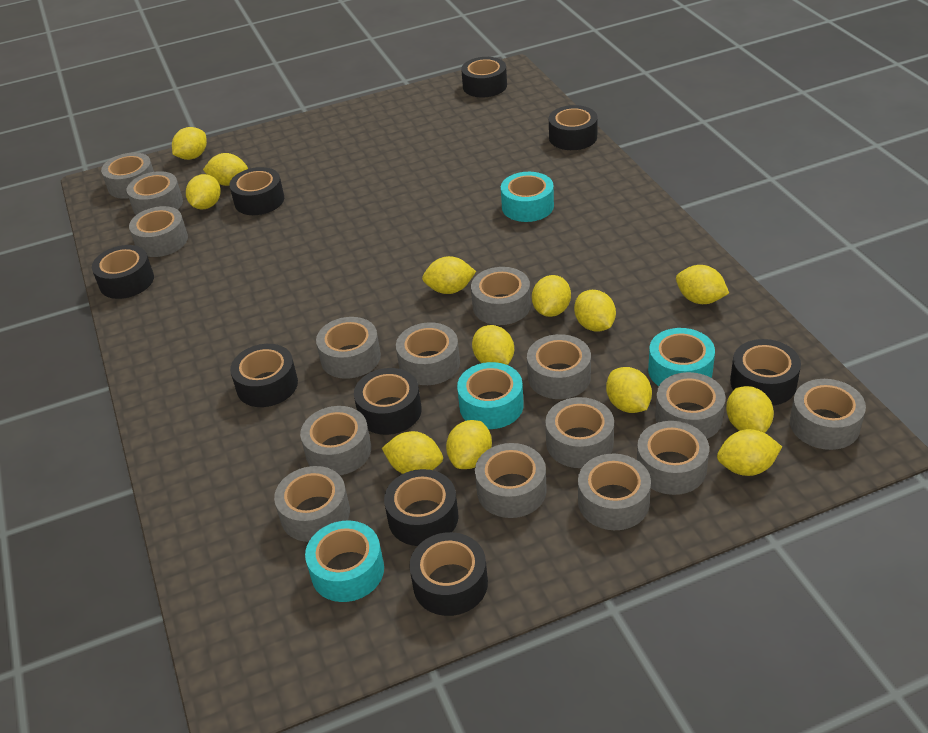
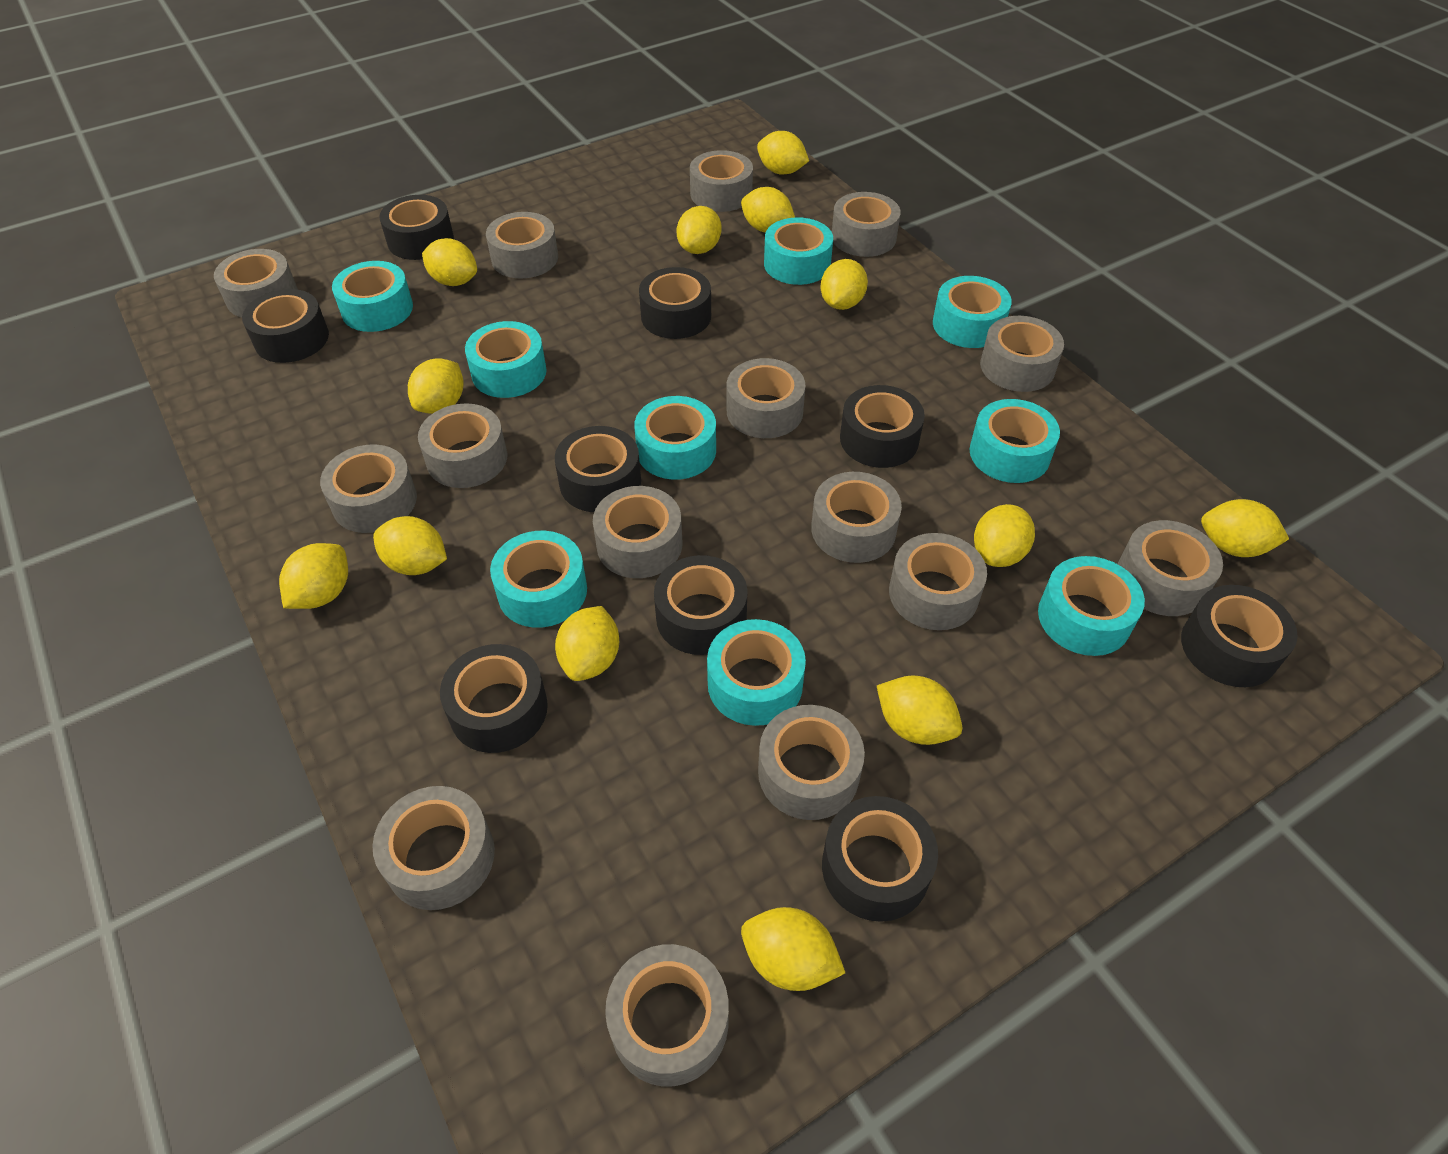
turquoise tape: 4 -> 9

